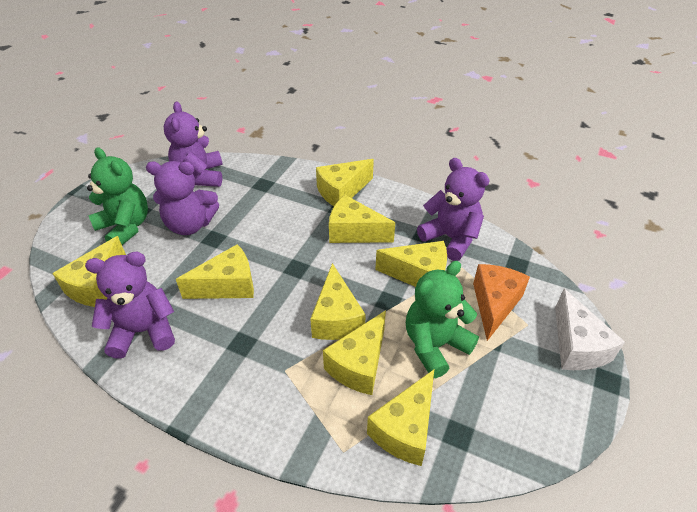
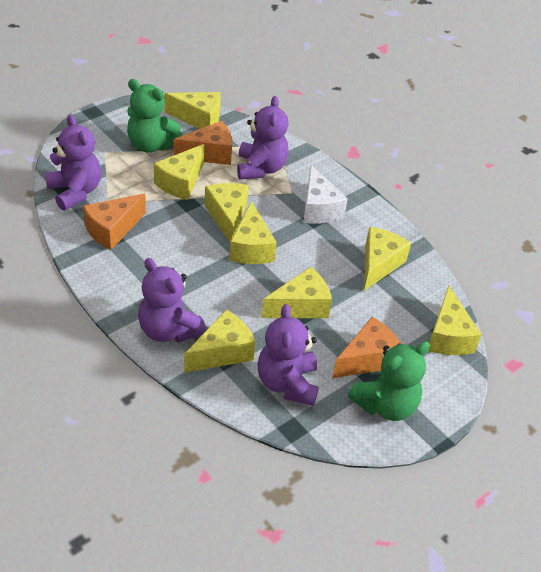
orange cheese: 1 -> 3

